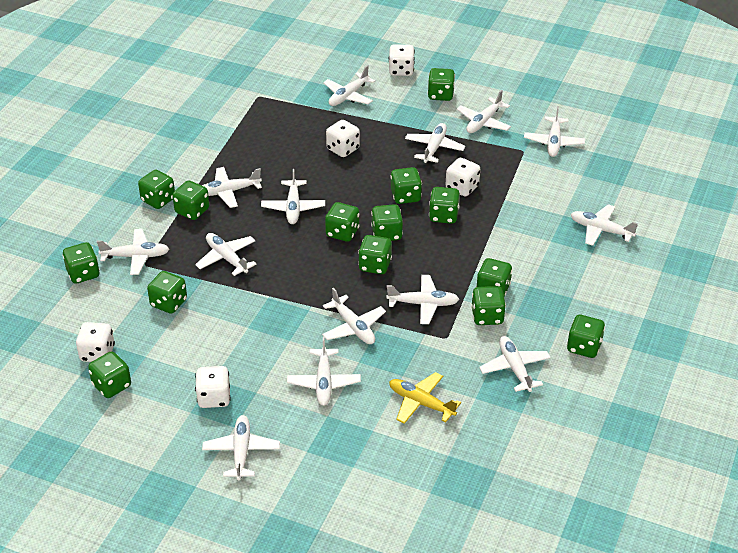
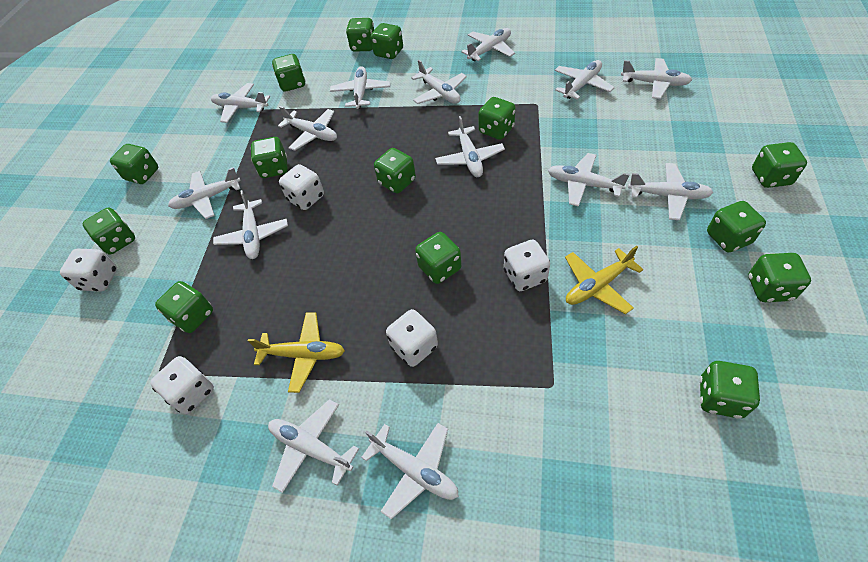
yellow plane: 1 -> 2

